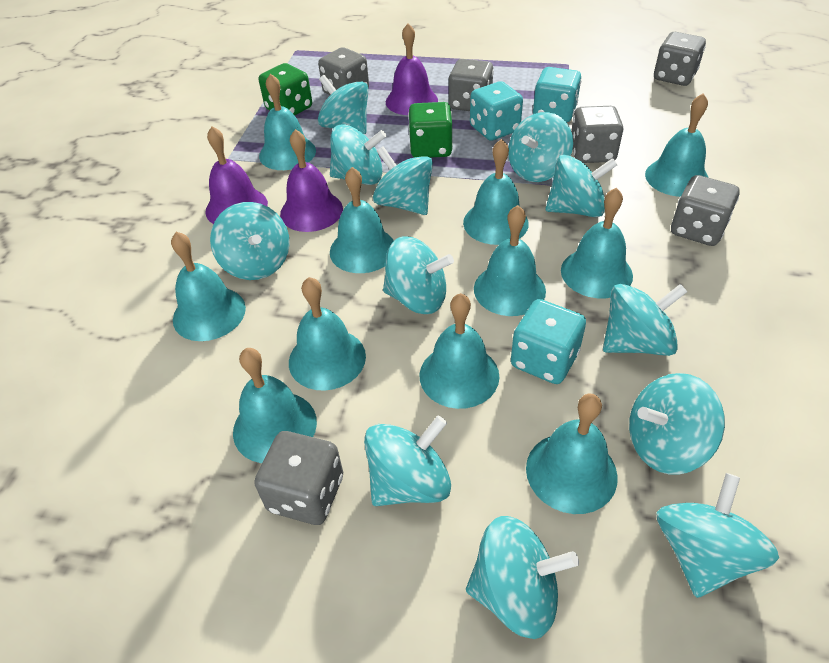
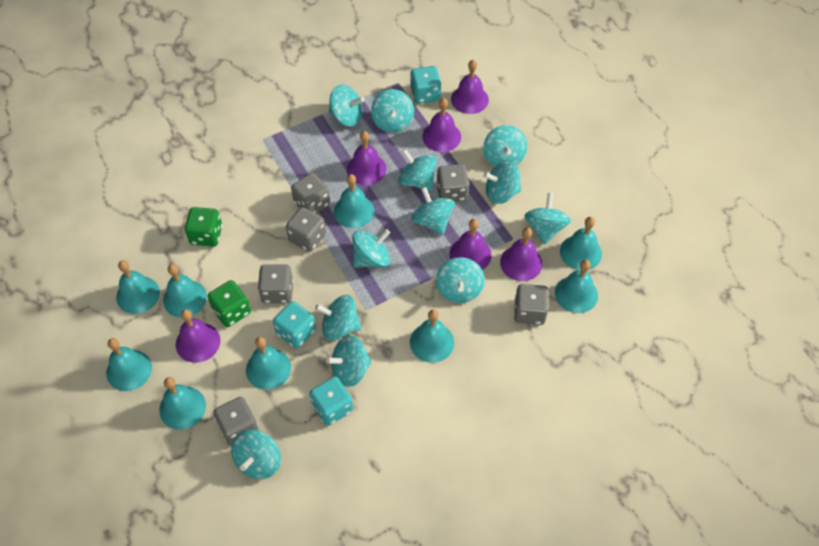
purple bell: 3 -> 6
turquoise bell: 11 -> 9

